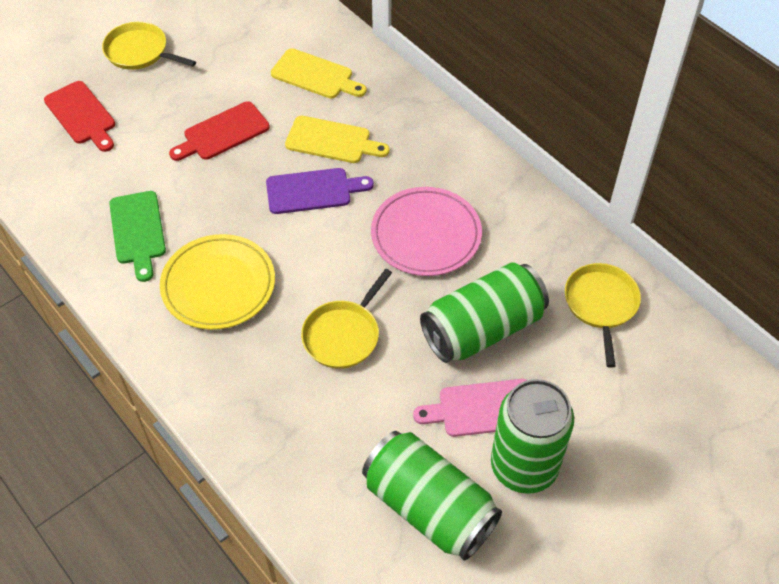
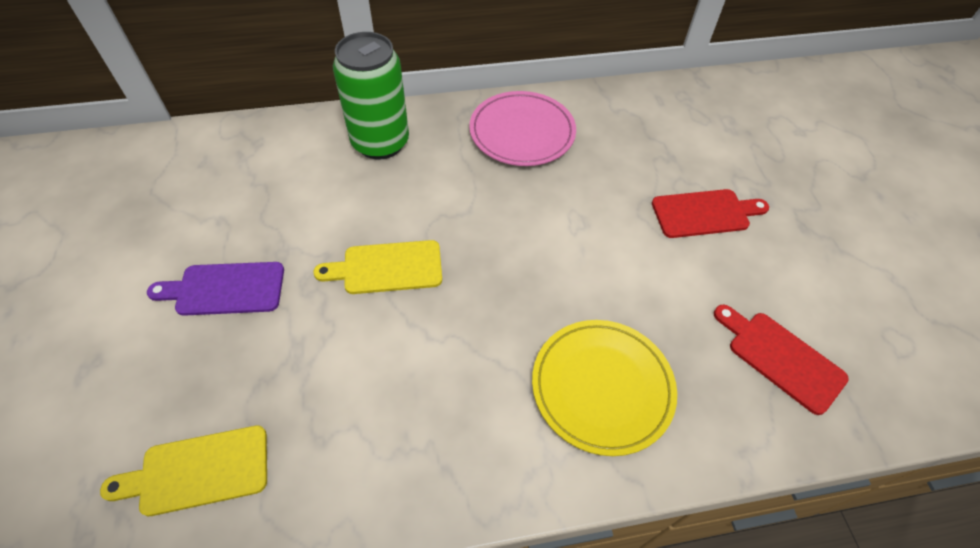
green can: 3 -> 1
green cutting board: 1 -> 0
pink cutting board: 1 -> 0
yellow pan: 3 -> 0

